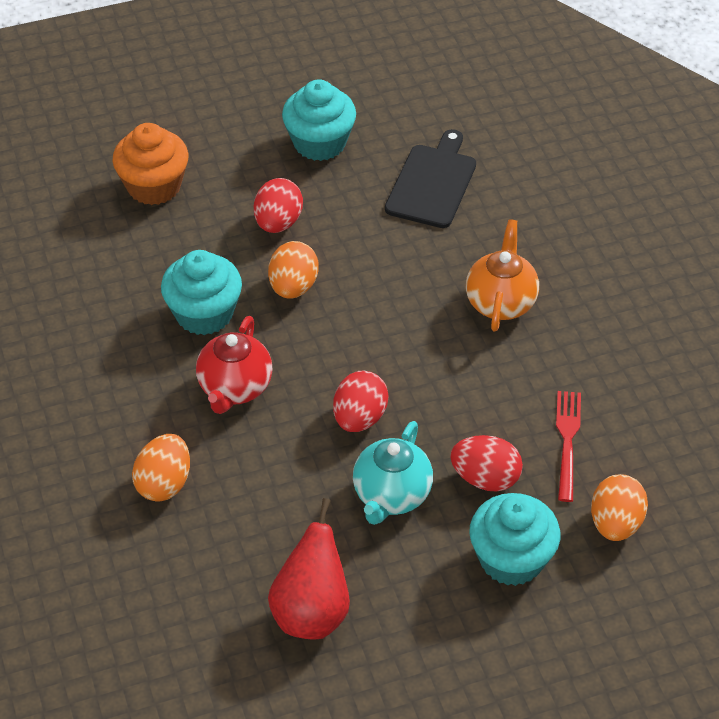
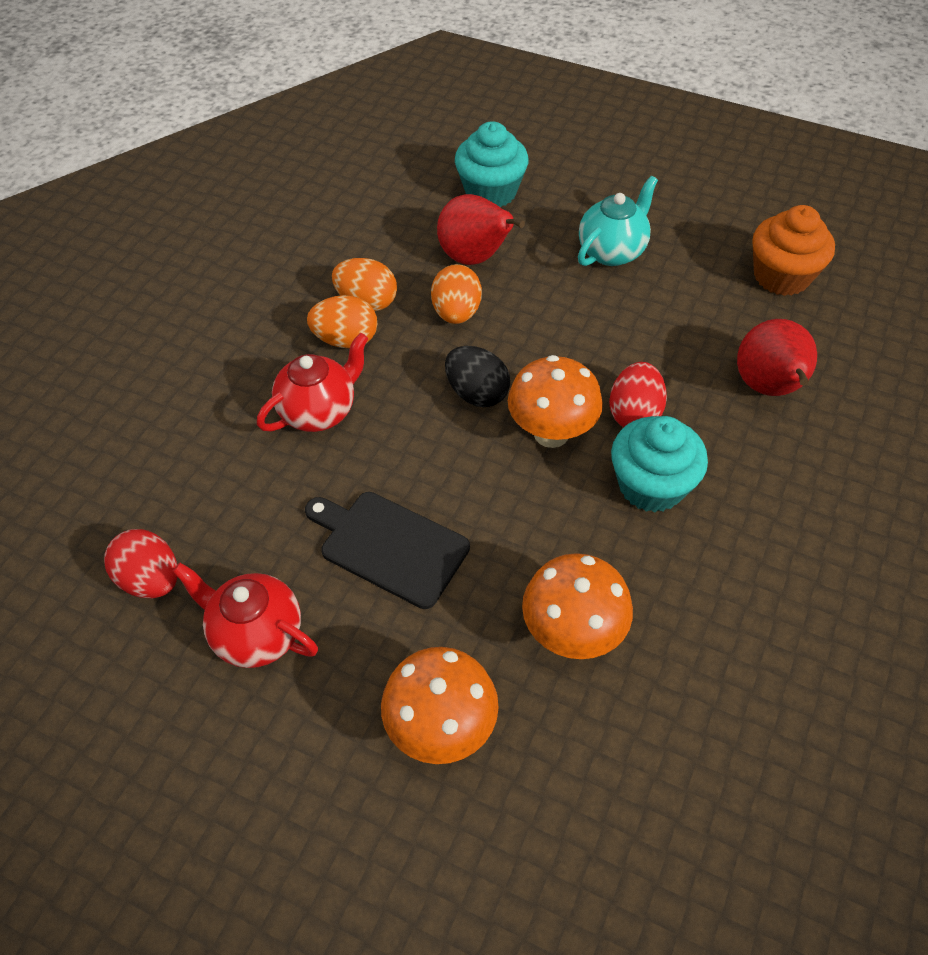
black egg: 0 -> 1
orange mushroom: 0 -> 3
orange teapot: 1 -> 0
red egg: 3 -> 2
red fork: 1 -> 0
red pear: 1 -> 2
red teapot: 1 -> 2
turquoise cupcake: 3 -> 2

